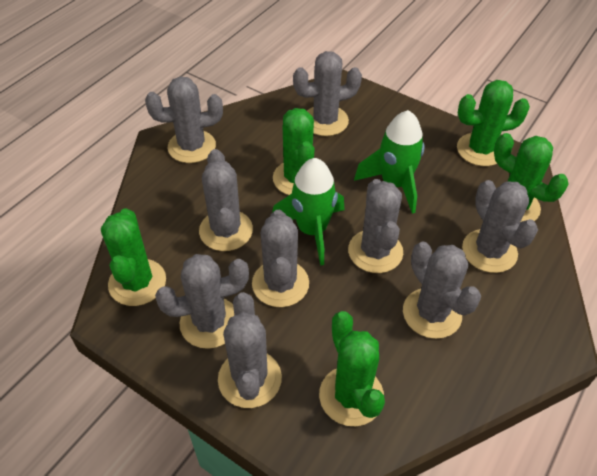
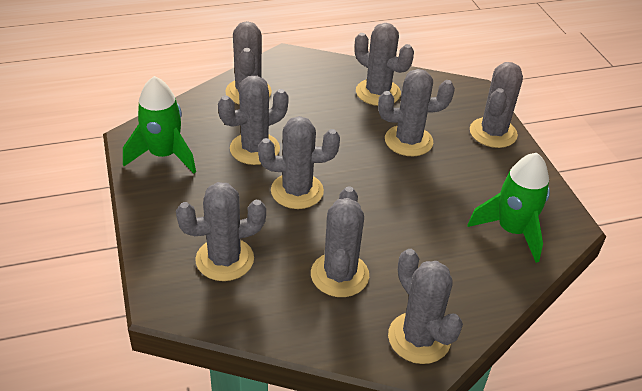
green cactus: 5 -> 0

